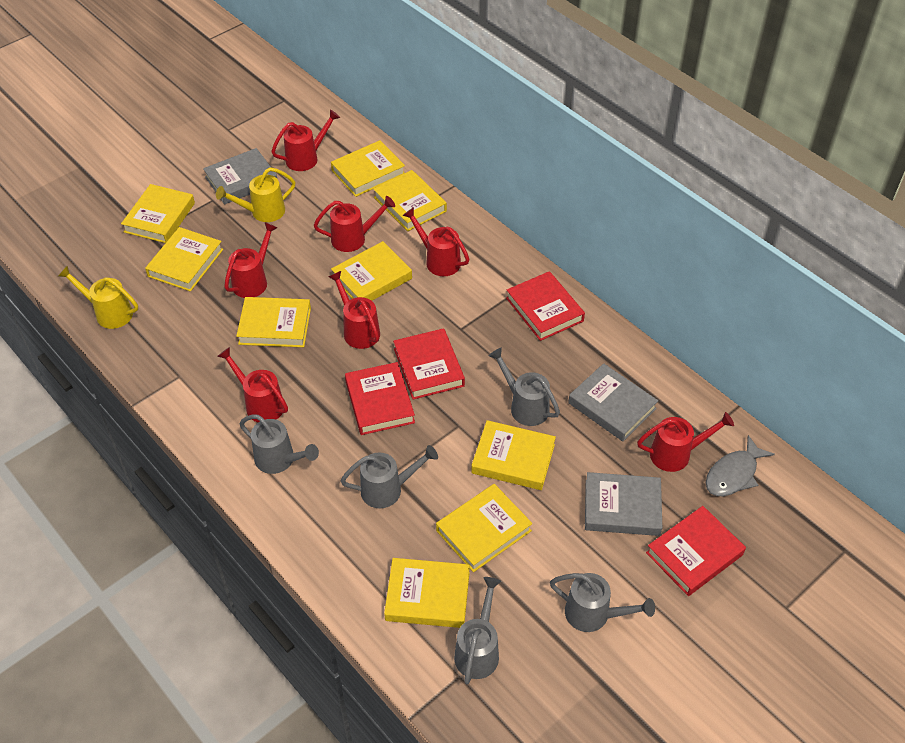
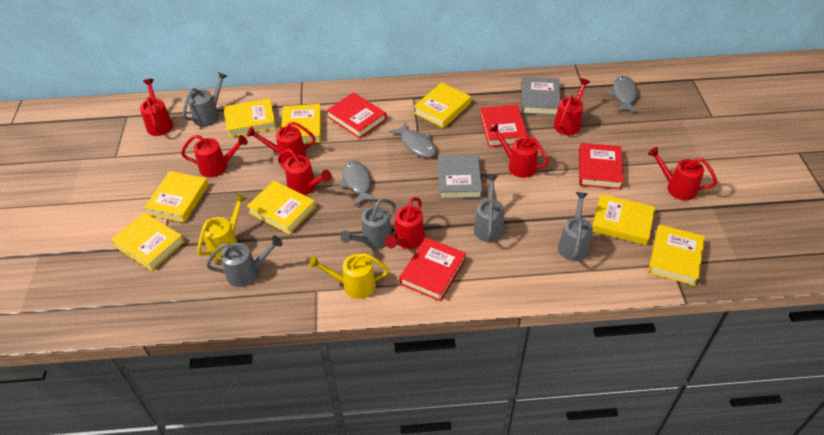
grey book: 3 -> 2
grey fish: 1 -> 3
red watering can: 7 -> 8
yellow book: 9 -> 8

